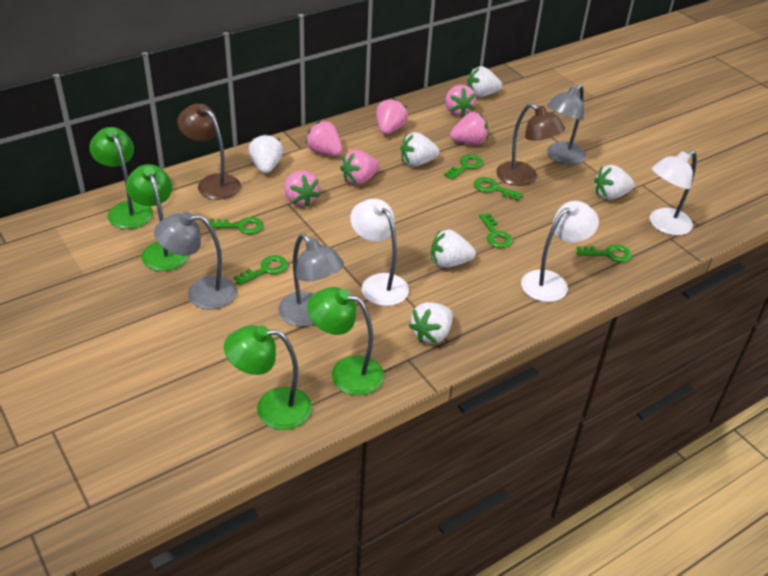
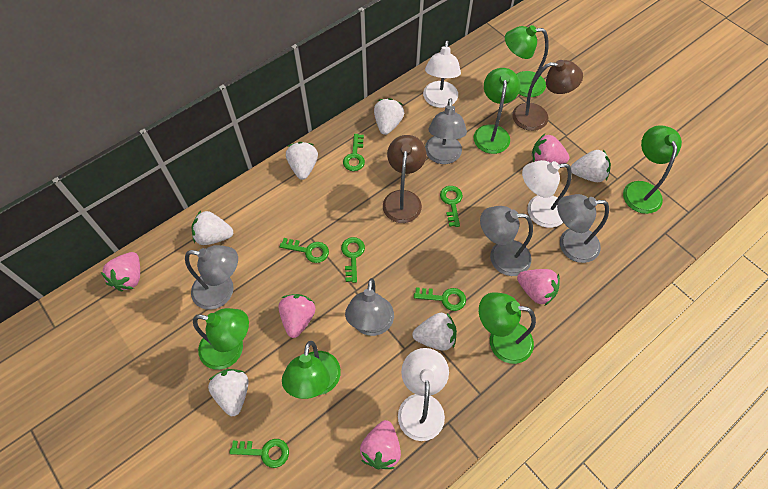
green lamp: 4 -> 6
grey lamp: 3 -> 5
pink strawberry: 6 -> 5

